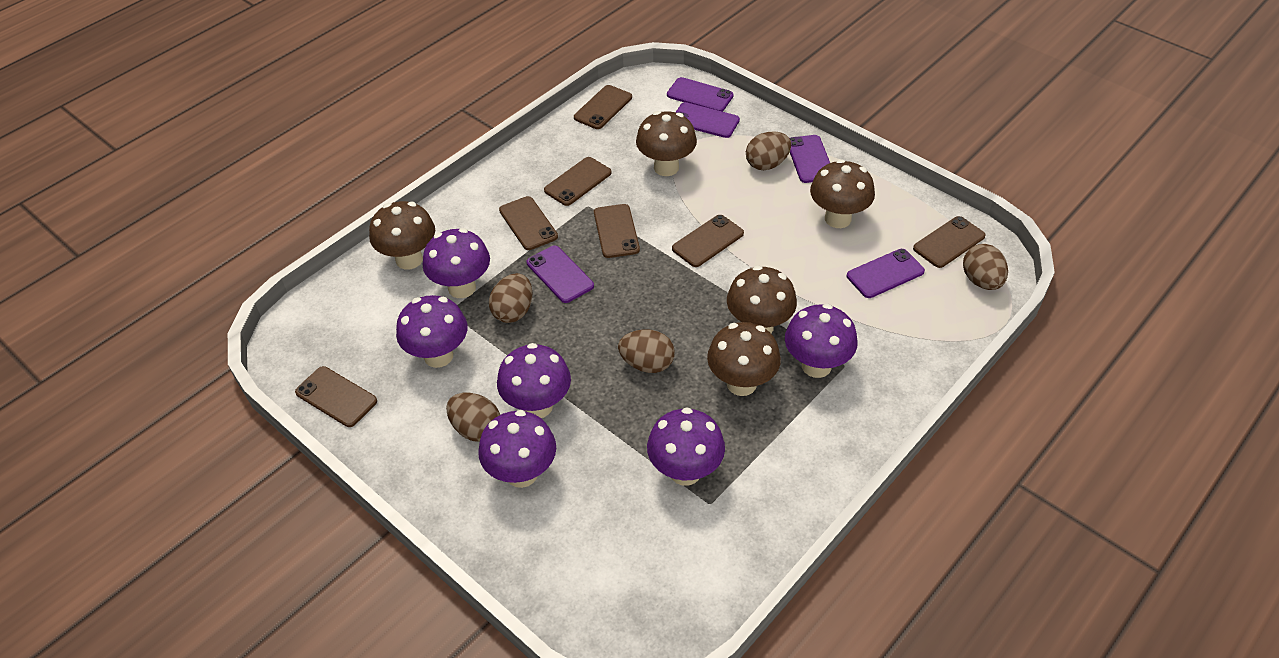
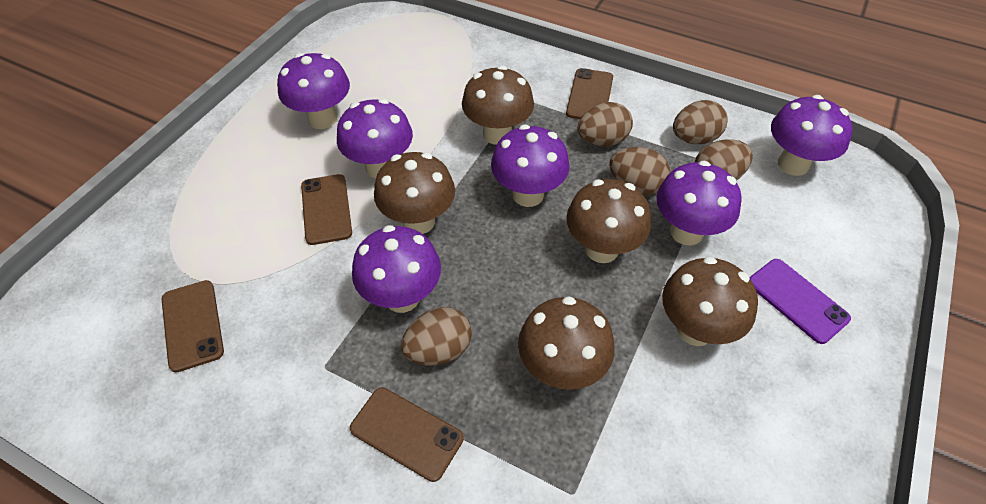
brown phone: 7 -> 4
purple phone: 5 -> 1

